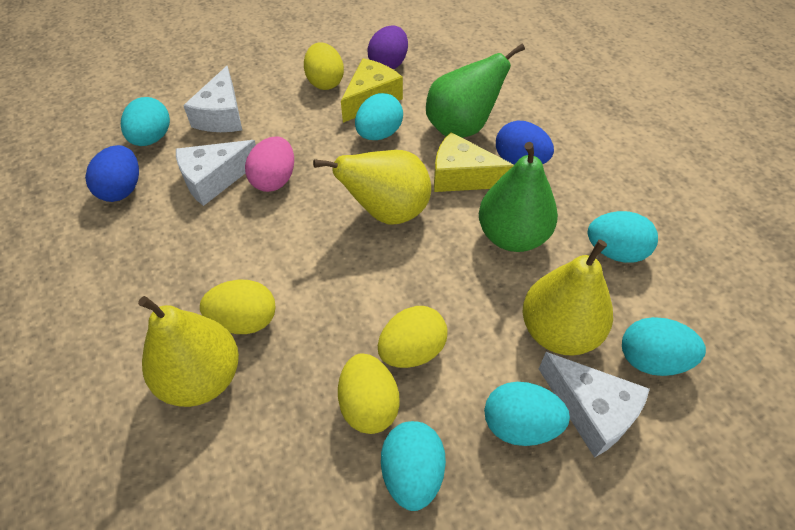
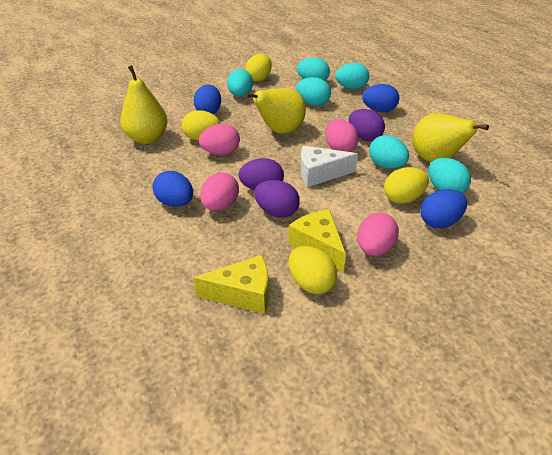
blue egg: 2 -> 4
green pear: 2 -> 0
pink egg: 1 -> 4
purple egg: 1 -> 3
white cheese: 3 -> 1

